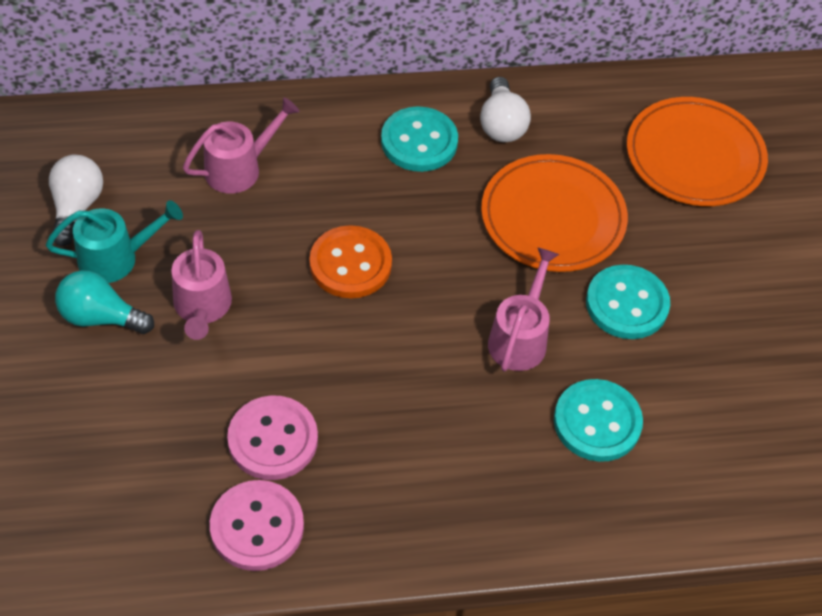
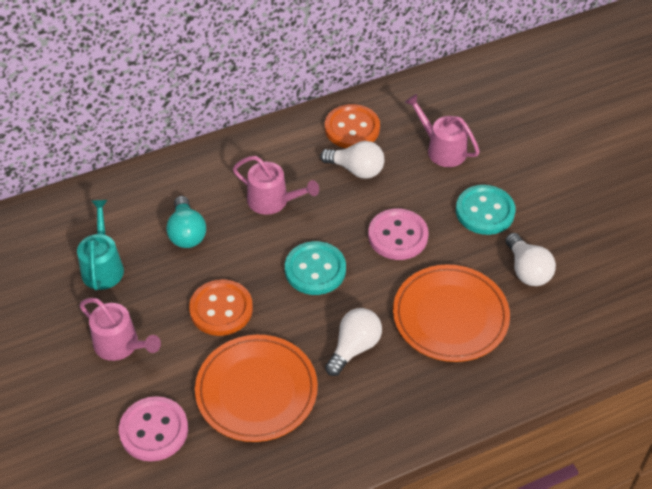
orange button: 1 -> 2
turquoise button: 3 -> 2
white light bulb: 2 -> 3

